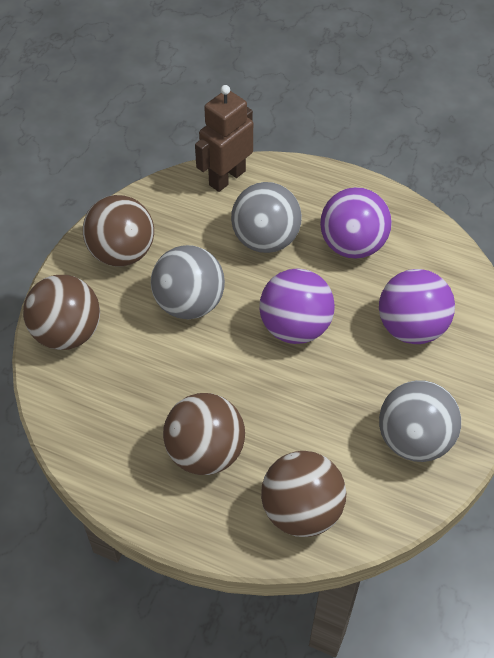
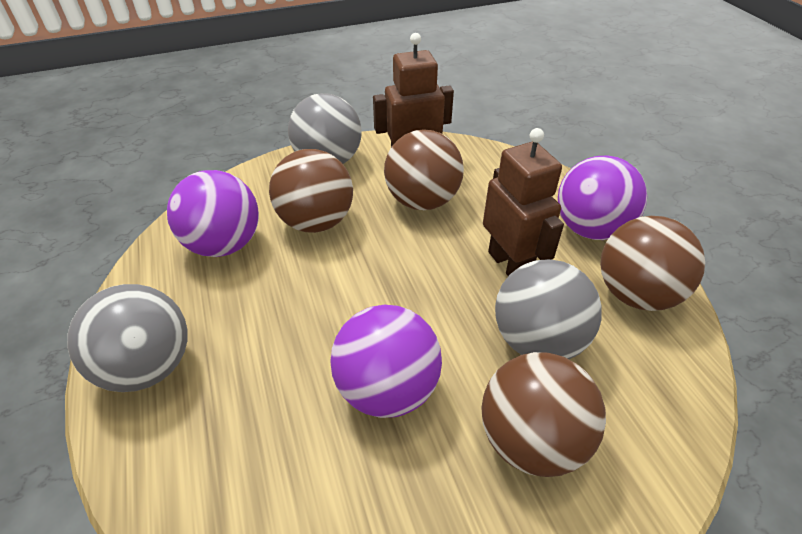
brown robot: 1 -> 2

